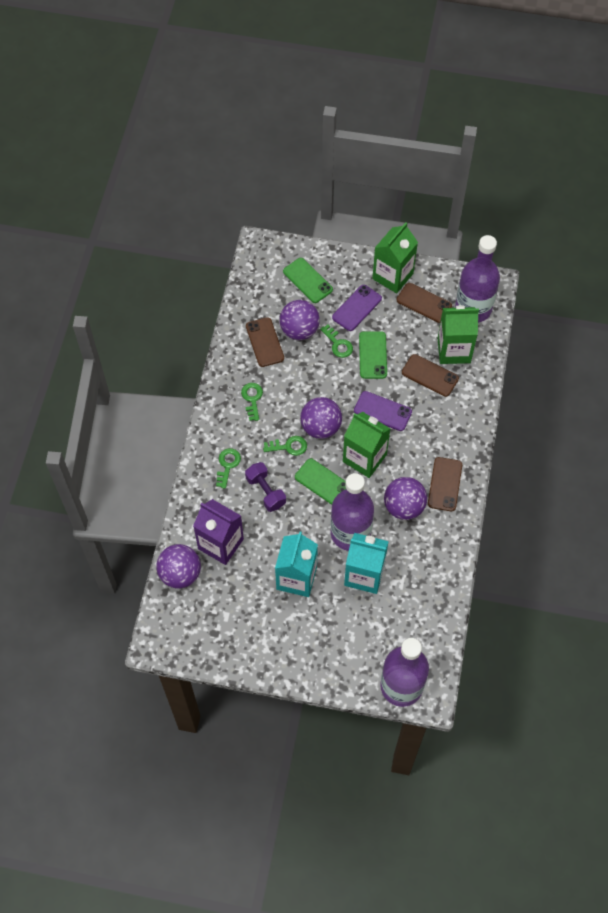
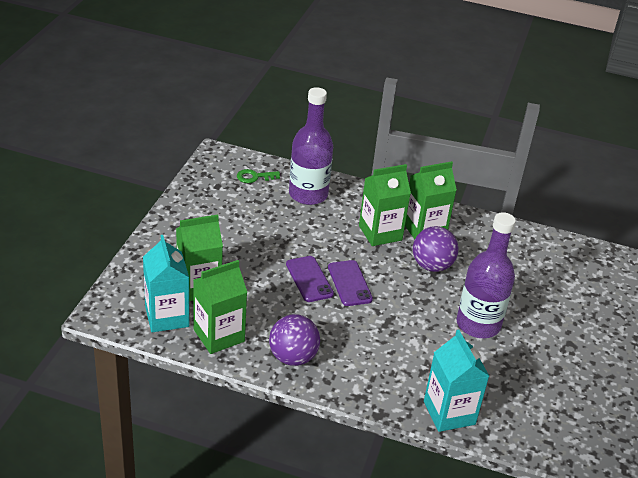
brown phone: 4 -> 0
green carton: 3 -> 4
green key: 4 -> 1
green phone: 3 -> 0
purple ball: 4 -> 2
purple bottle: 3 -> 2
purple carton: 1 -> 0
purple dumbbell: 1 -> 0

